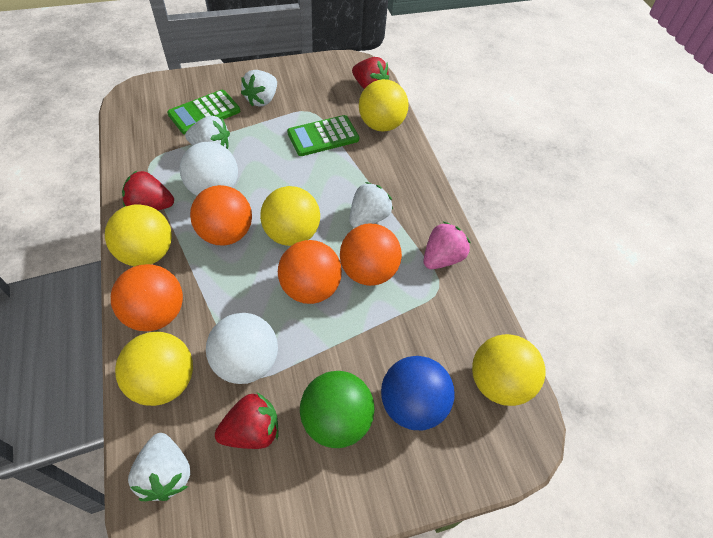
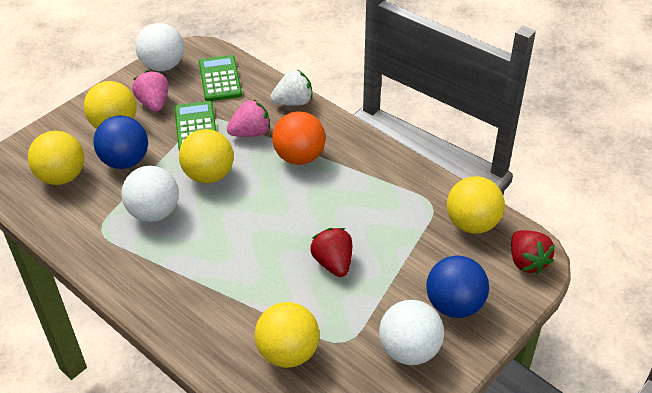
blue ball: 1 -> 2
green ball: 1 -> 0
orange ball: 4 -> 1
pink strawberry: 1 -> 2
red strawberry: 3 -> 2
white ball: 2 -> 3
white strawberry: 4 -> 1

